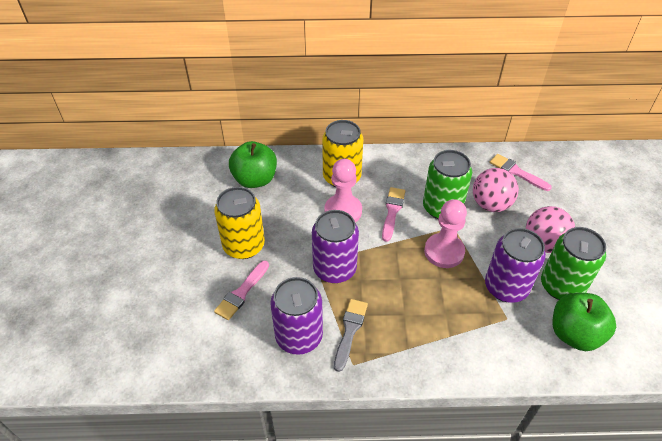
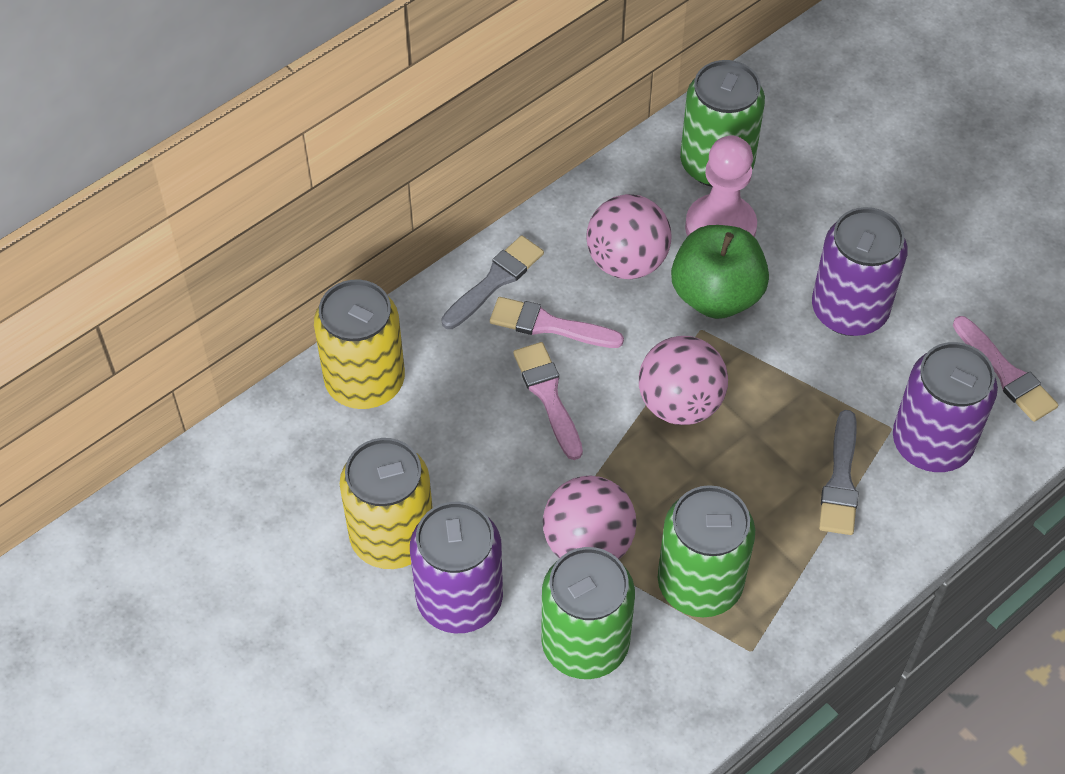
green apple: 2 -> 1
green can: 2 -> 3
grey brush: 1 -> 2
pink ball: 2 -> 3
pink pawn: 2 -> 1

